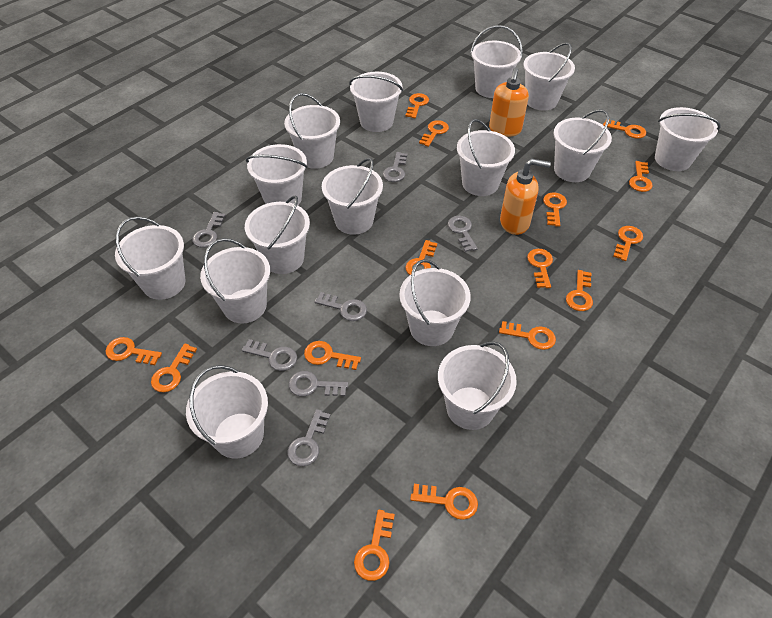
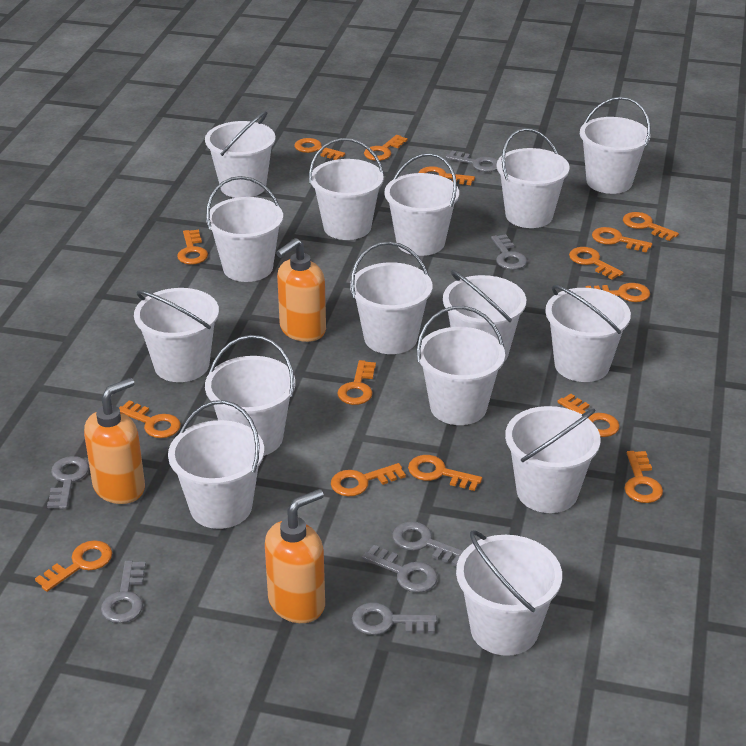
orange soap dispenser: 2 -> 3

